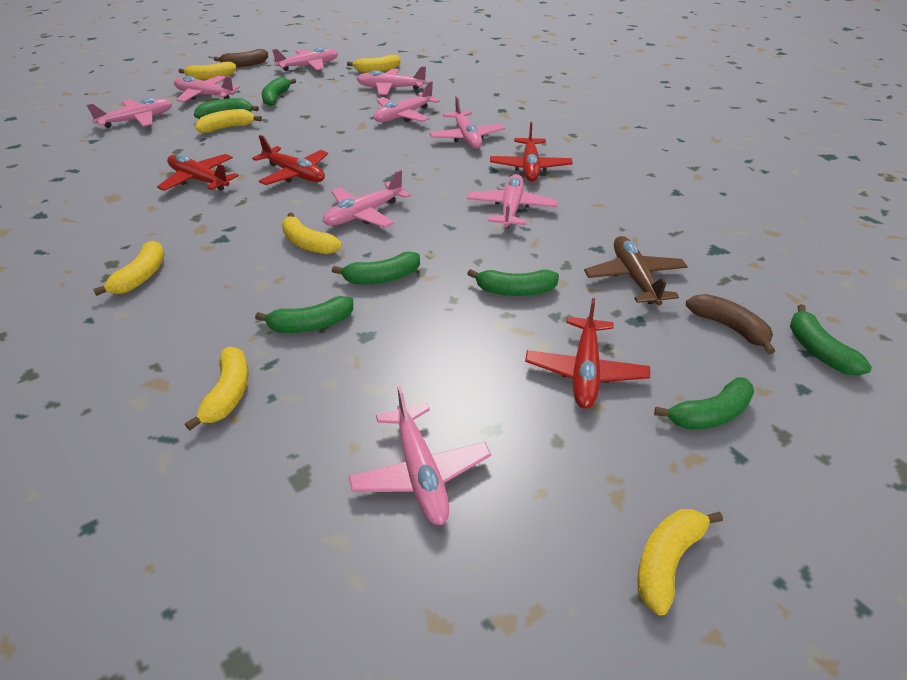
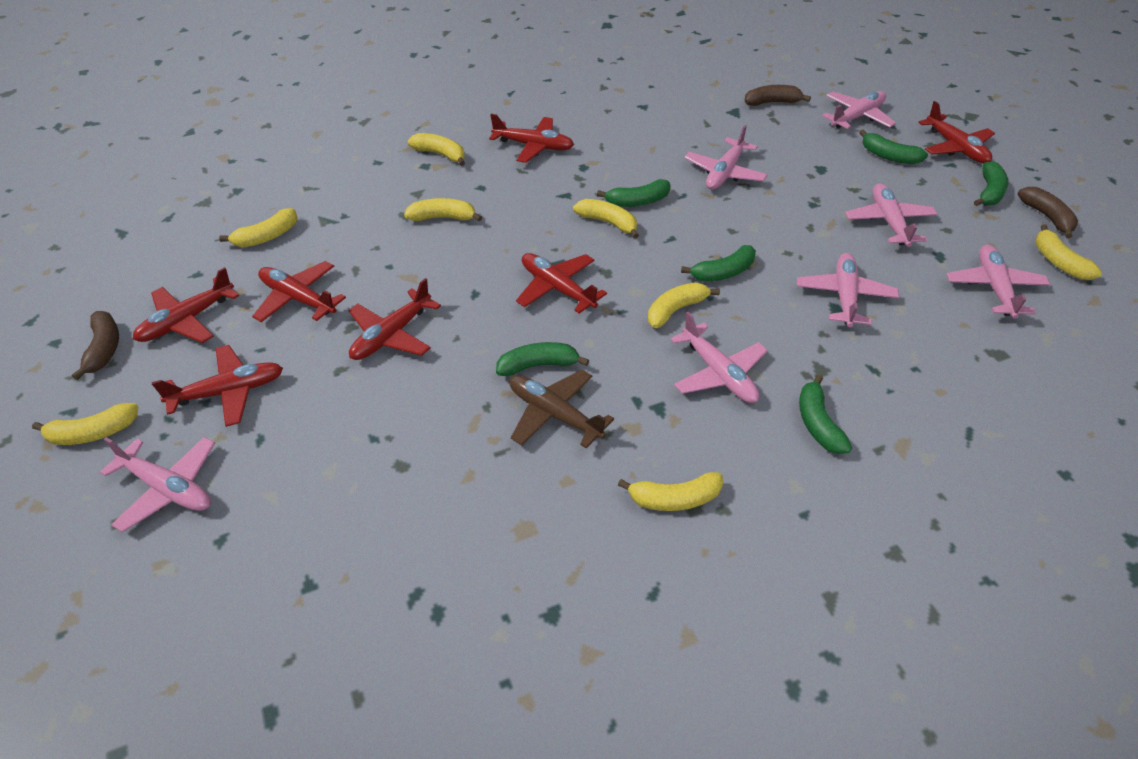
brown banana: 2 -> 3
green banana: 7 -> 6
pink plane: 9 -> 7
red plane: 4 -> 7
yellow banana: 7 -> 8

